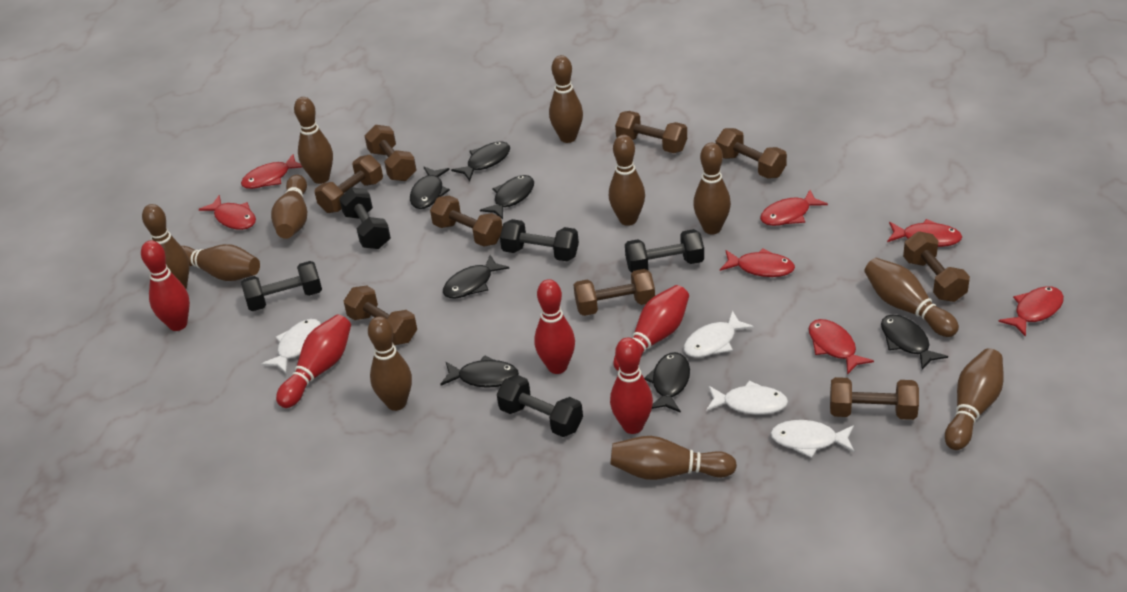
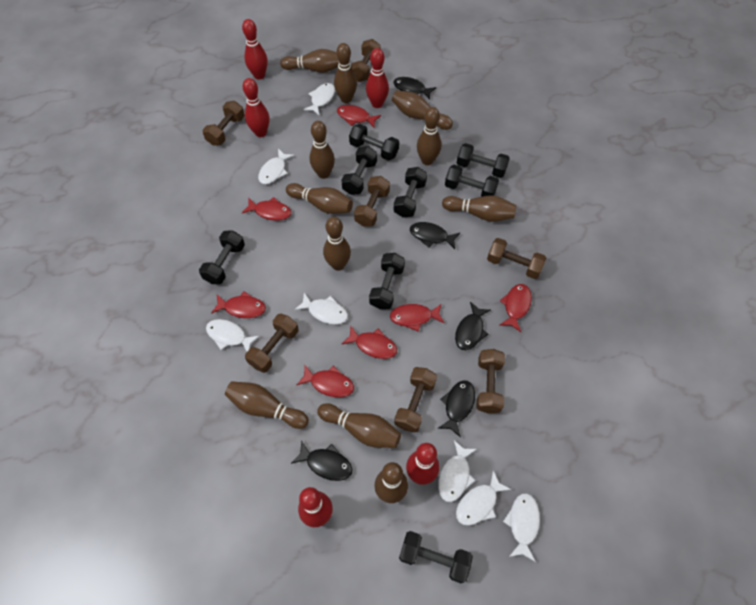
black dumbbell: 5 -> 8
black fish: 7 -> 5
brown dumbbell: 9 -> 7
white fish: 4 -> 7

